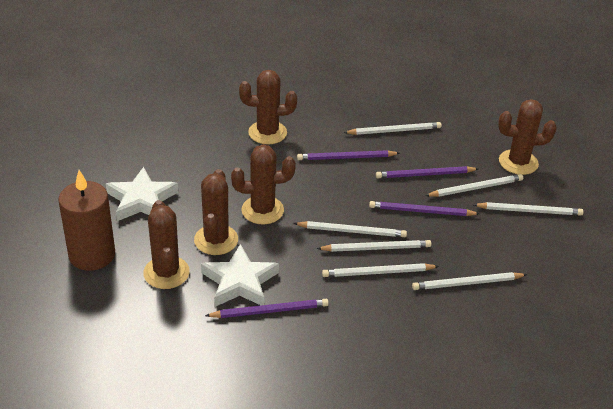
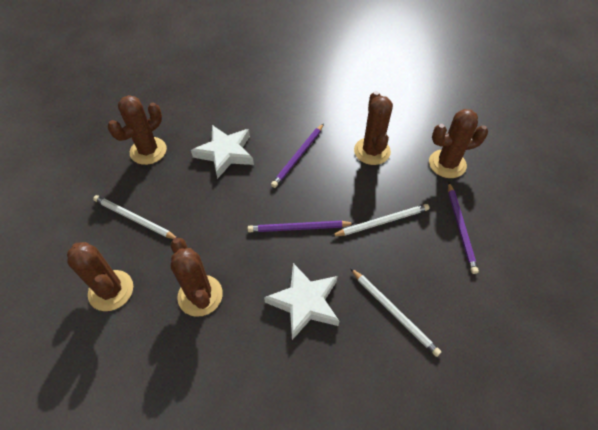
brown candle: 1 -> 0
purple pencil: 4 -> 3
white pencil: 7 -> 3

